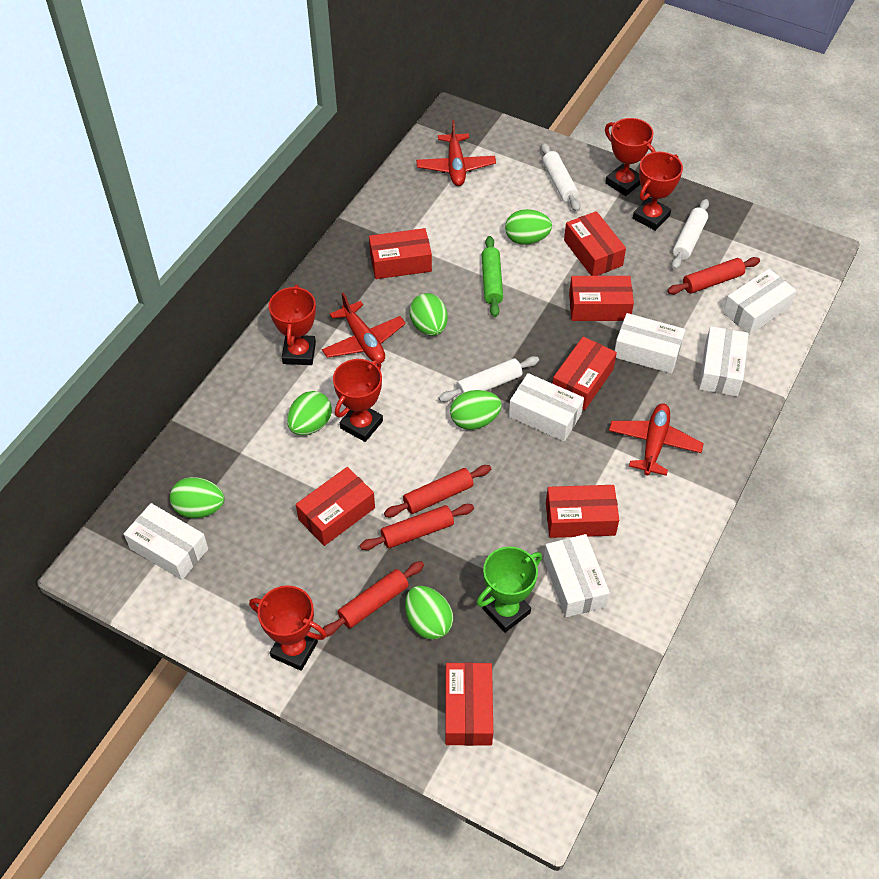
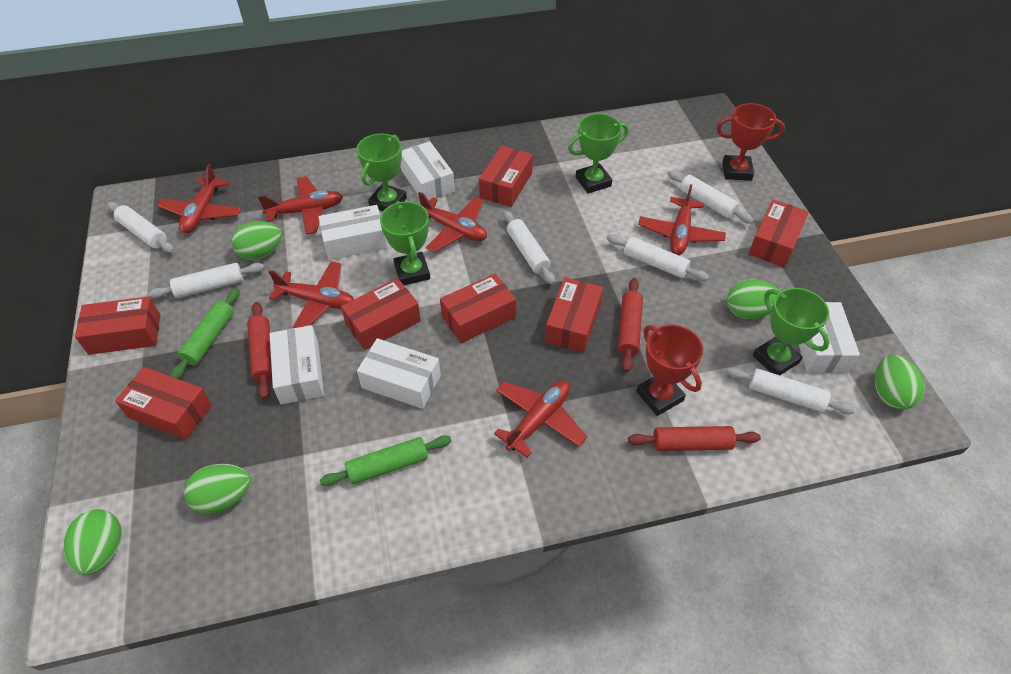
green egg: 6 -> 5
green rolling pin: 1 -> 2
green trophy: 1 -> 4
red plane: 3 -> 6
red rolling pin: 4 -> 3
red trophy: 5 -> 2
white box: 6 -> 5
white rolling pin: 3 -> 6

